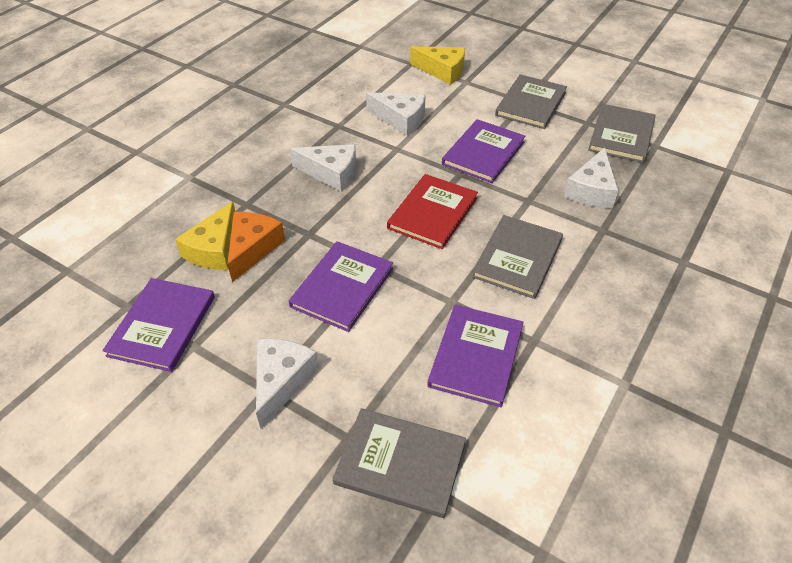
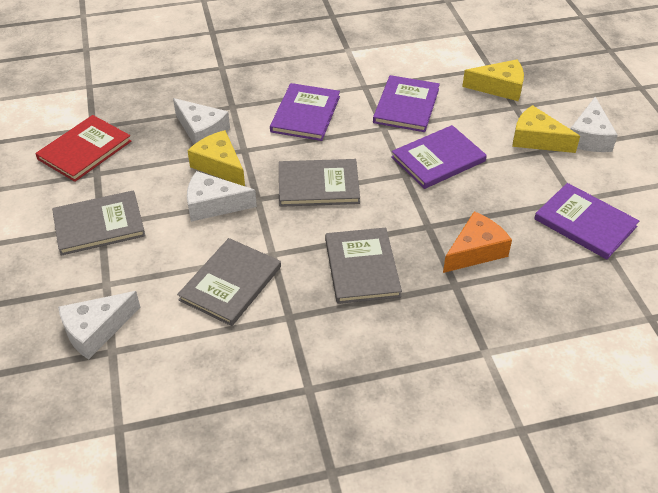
yellow cheese: 2 -> 3

